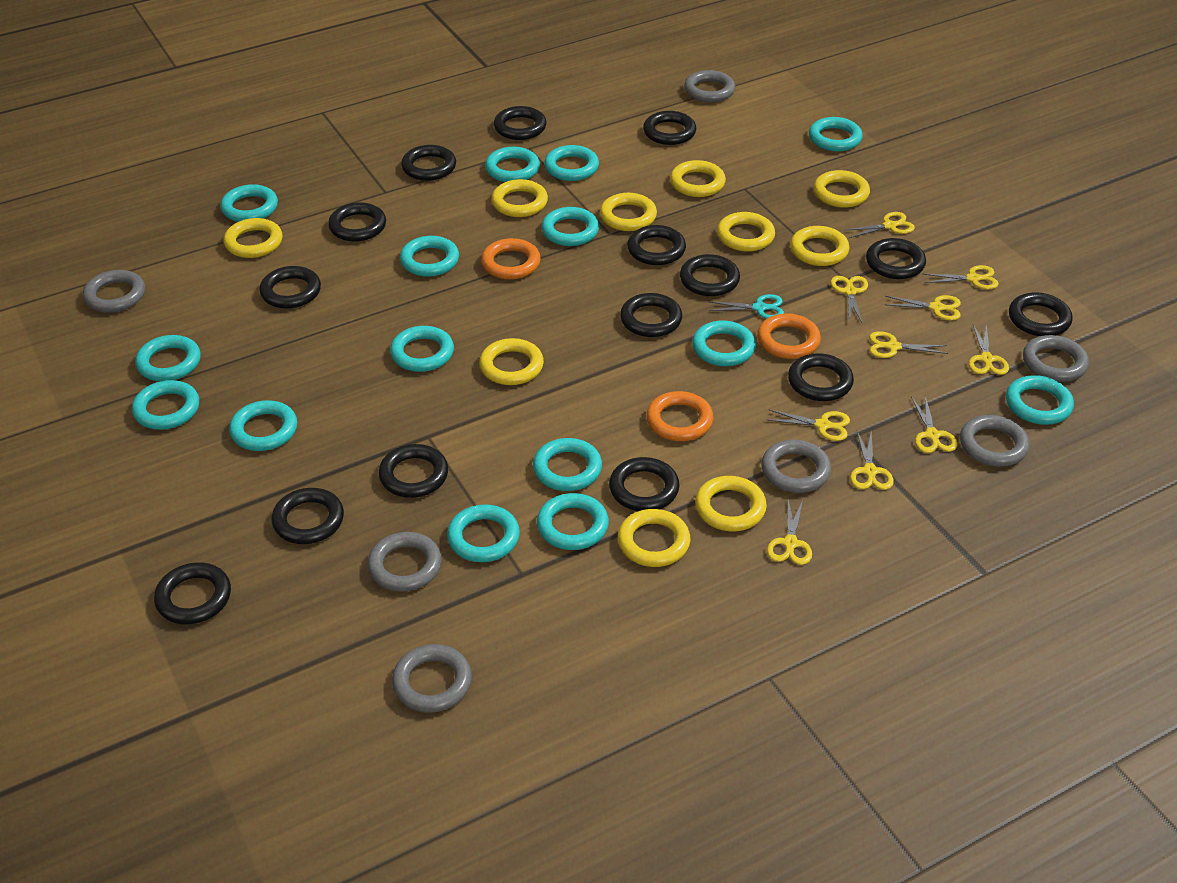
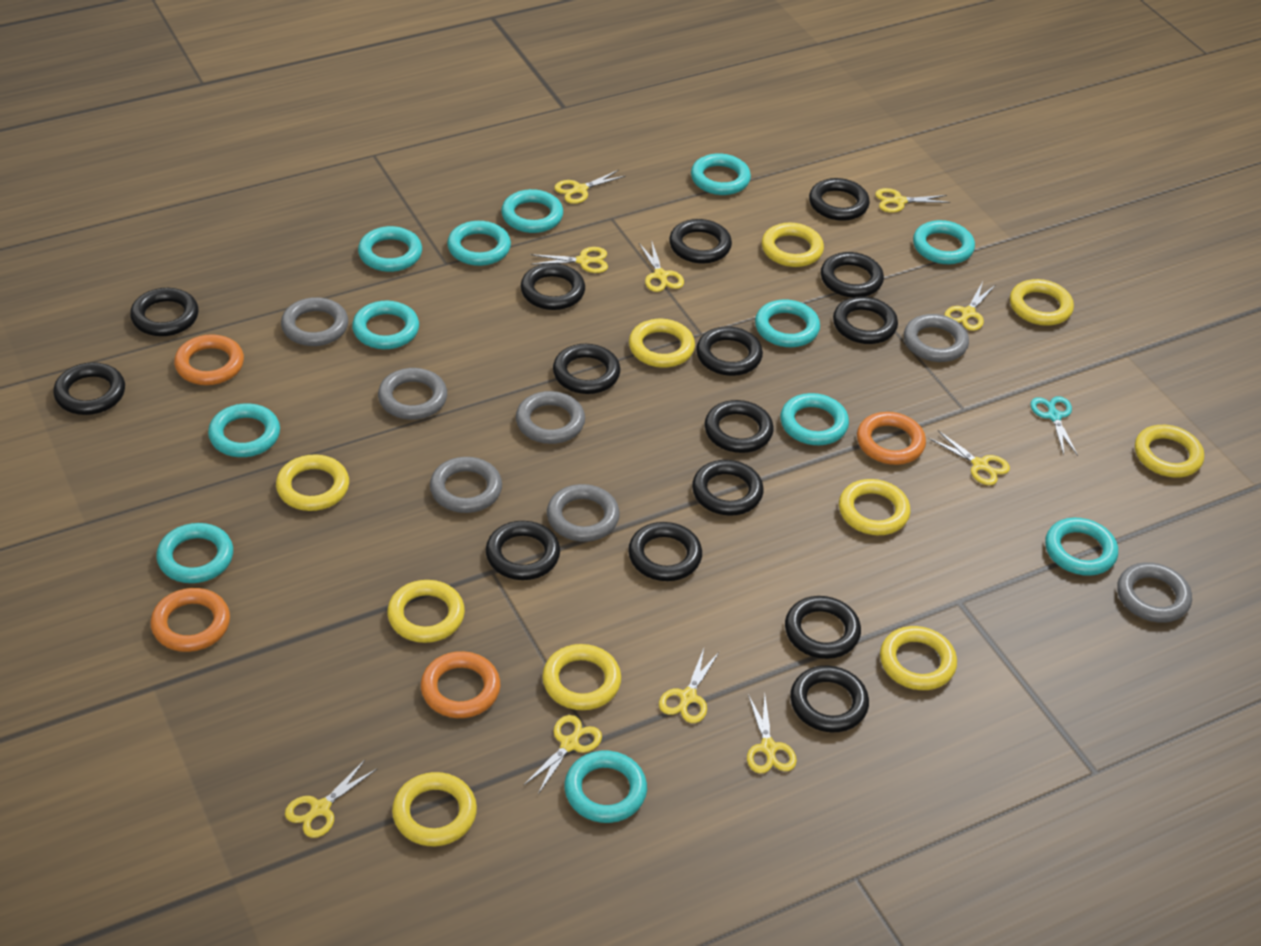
orange ring: 3 -> 4
turquoise ring: 15 -> 12

